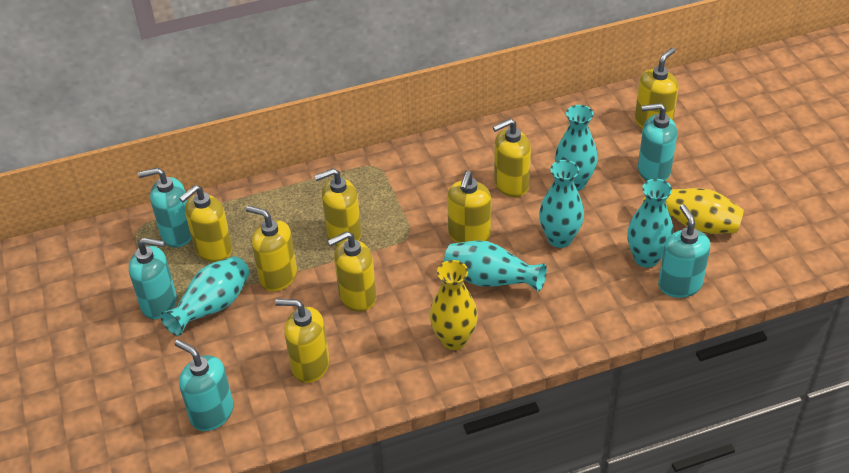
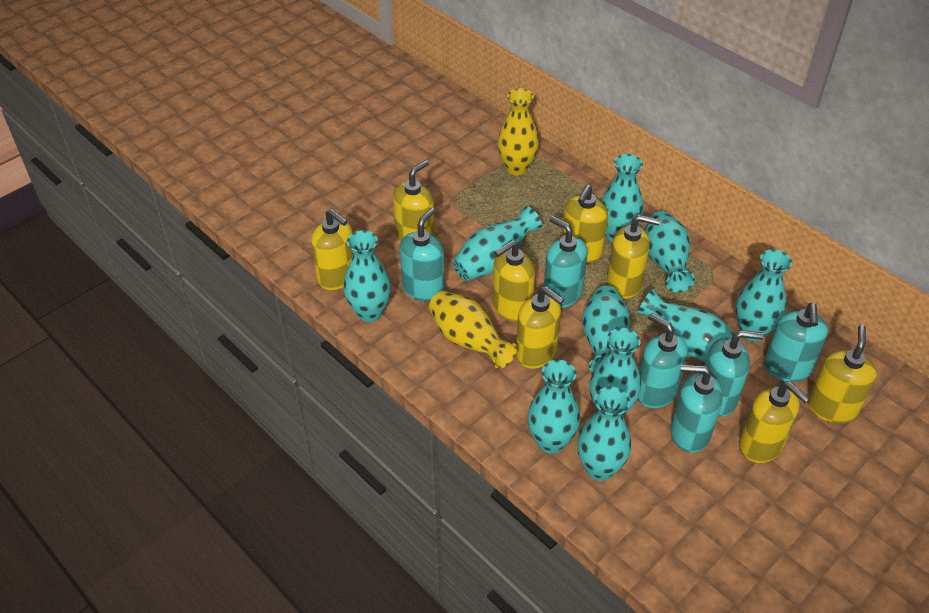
turquoise soap dispenser: 5 -> 6
turquoise vase: 5 -> 10

